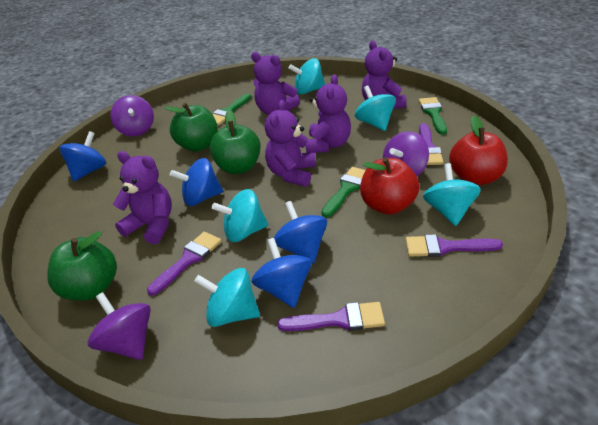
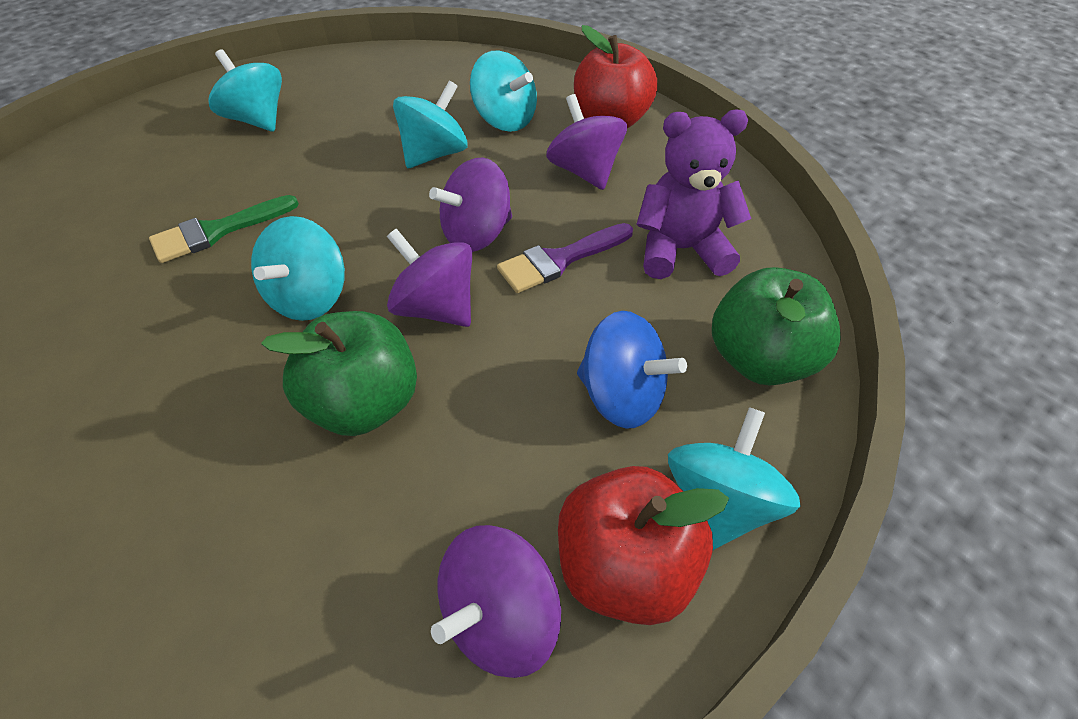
blue spinning top: 4 -> 1
green apple: 3 -> 2
green brush: 3 -> 1
purple brush: 4 -> 1
purple spinning top: 3 -> 4
purple teddy bear: 5 -> 1

